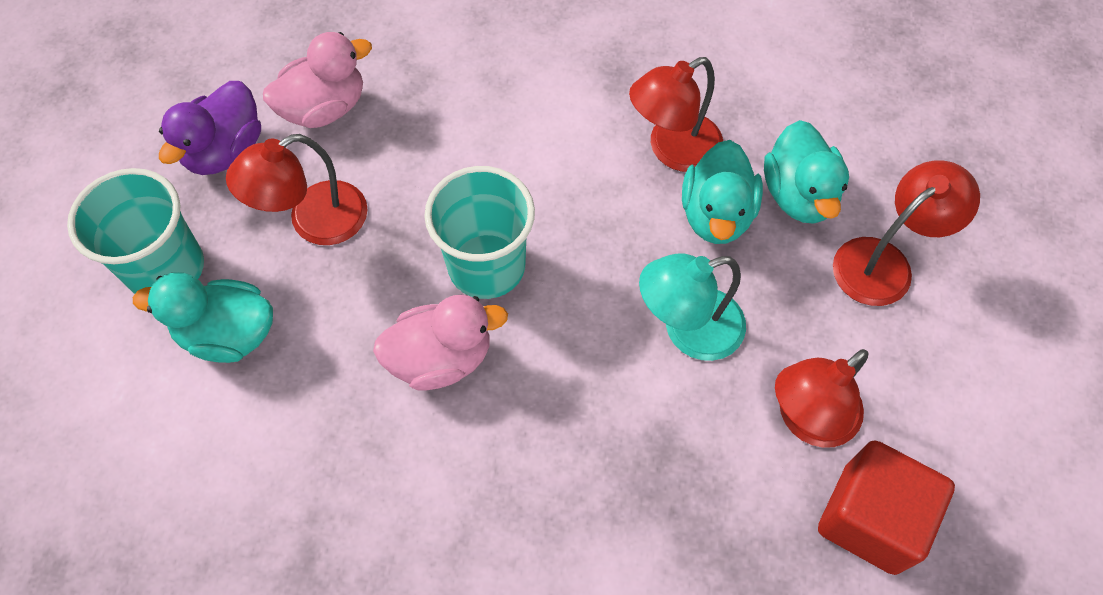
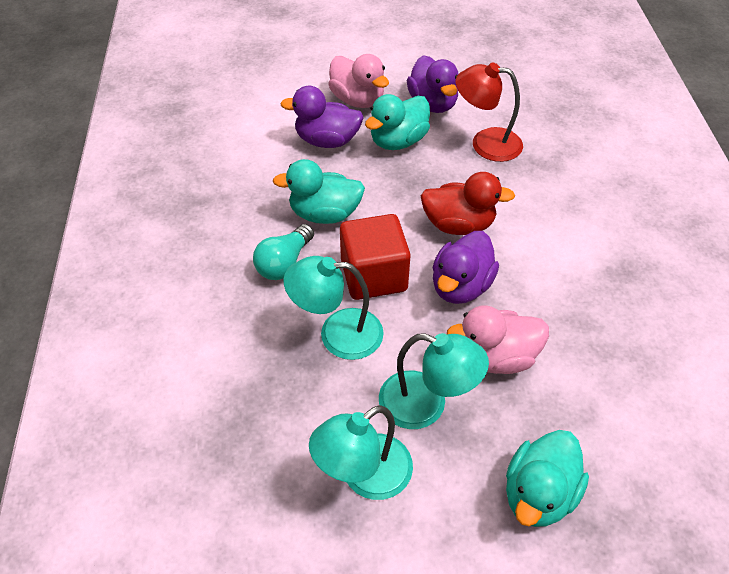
purple duck: 1 -> 3
red duck: 0 -> 1
red lamp: 4 -> 1
turquoise cup: 2 -> 0
turquoise lamp: 1 -> 3
turquoise light bulb: 0 -> 1

